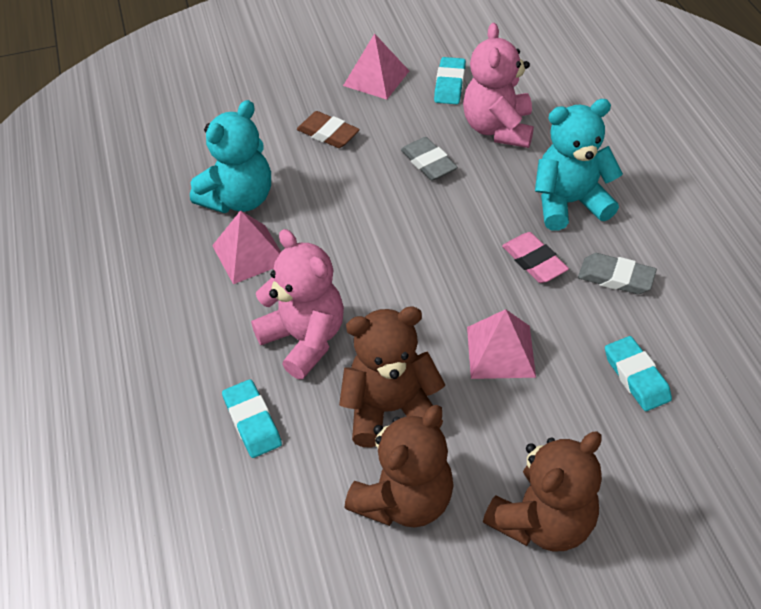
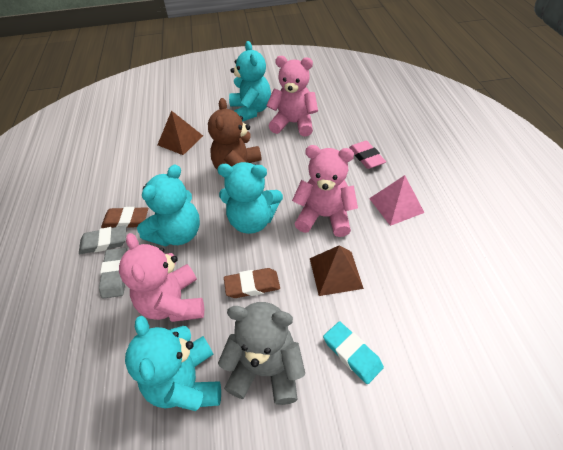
brown eraser: 1 -> 2
brown pyramid: 0 -> 2
brown teddy bear: 3 -> 1
grey teddy bear: 0 -> 1
pink pyramid: 3 -> 1
pink teddy bear: 2 -> 3
turquoise eraser: 3 -> 1
turquoise teddy bear: 2 -> 4

